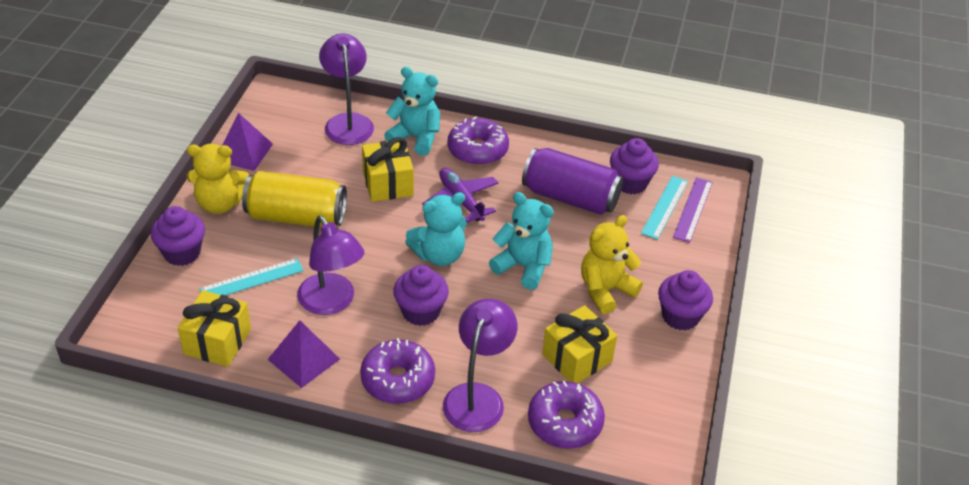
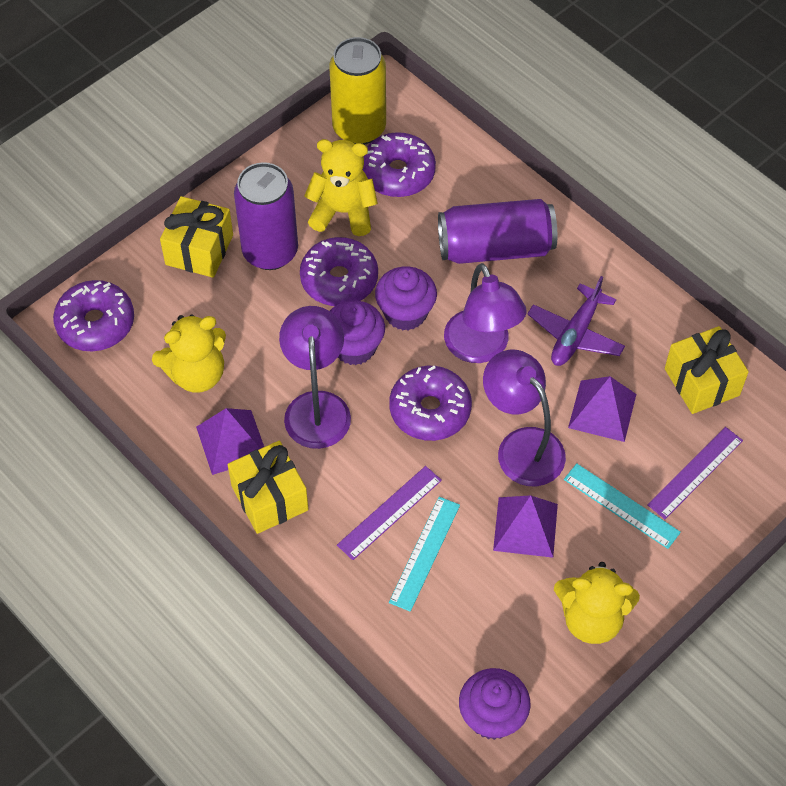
purple can: 1 -> 2
purple cupcake: 4 -> 3
purple donut: 3 -> 4
purple pyramid: 2 -> 3
purple ruler: 1 -> 2
turquoise teddy bear: 3 -> 0
yellow teddy bear: 2 -> 3

